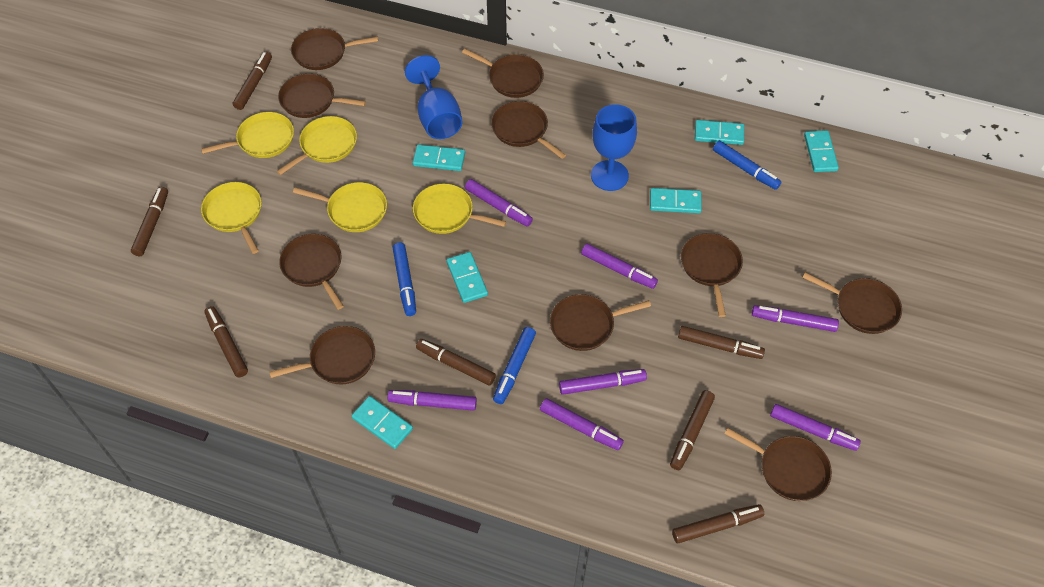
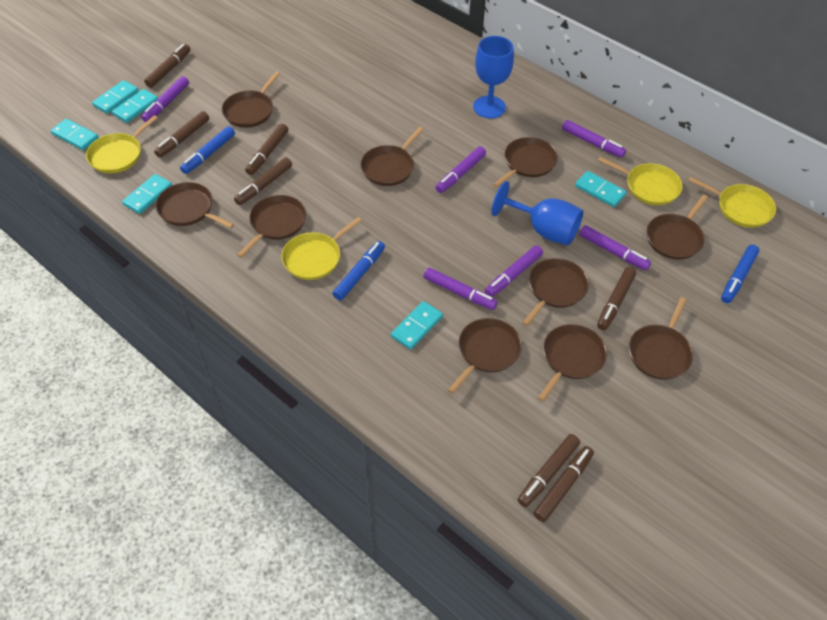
purple marker: 7 -> 6
yellow pan: 5 -> 4

